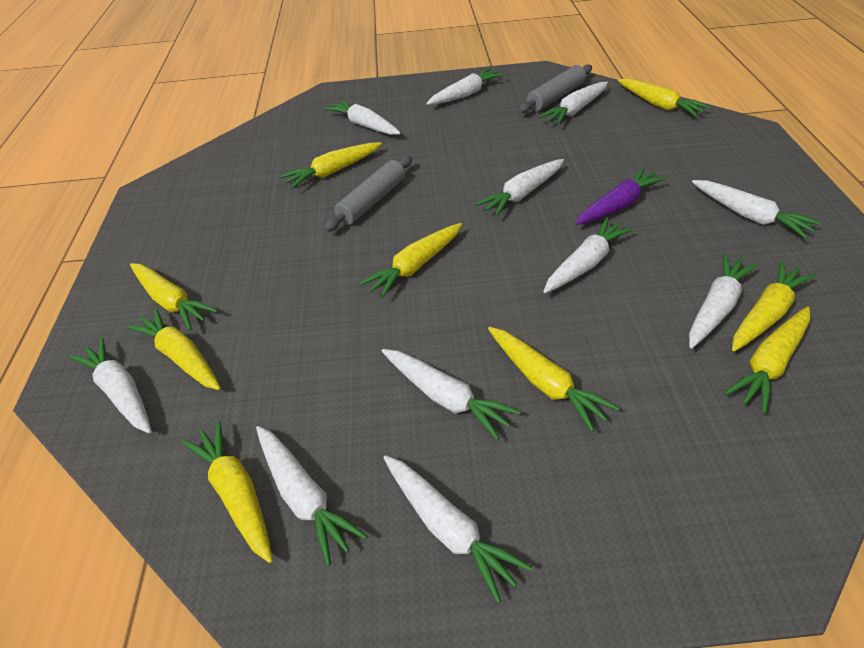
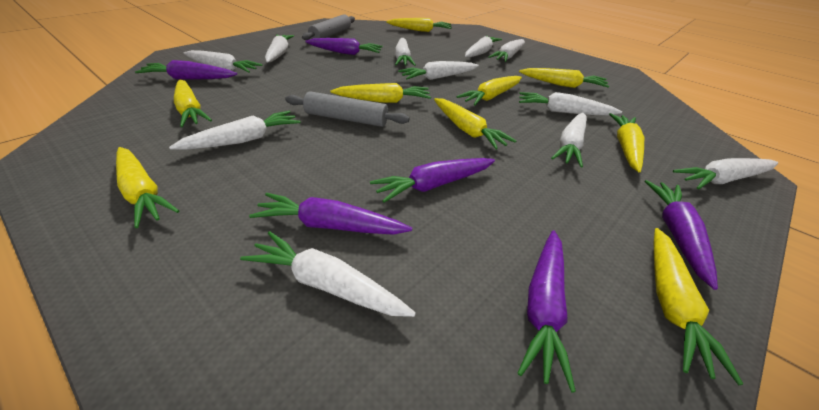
purple carrot: 1 -> 6

